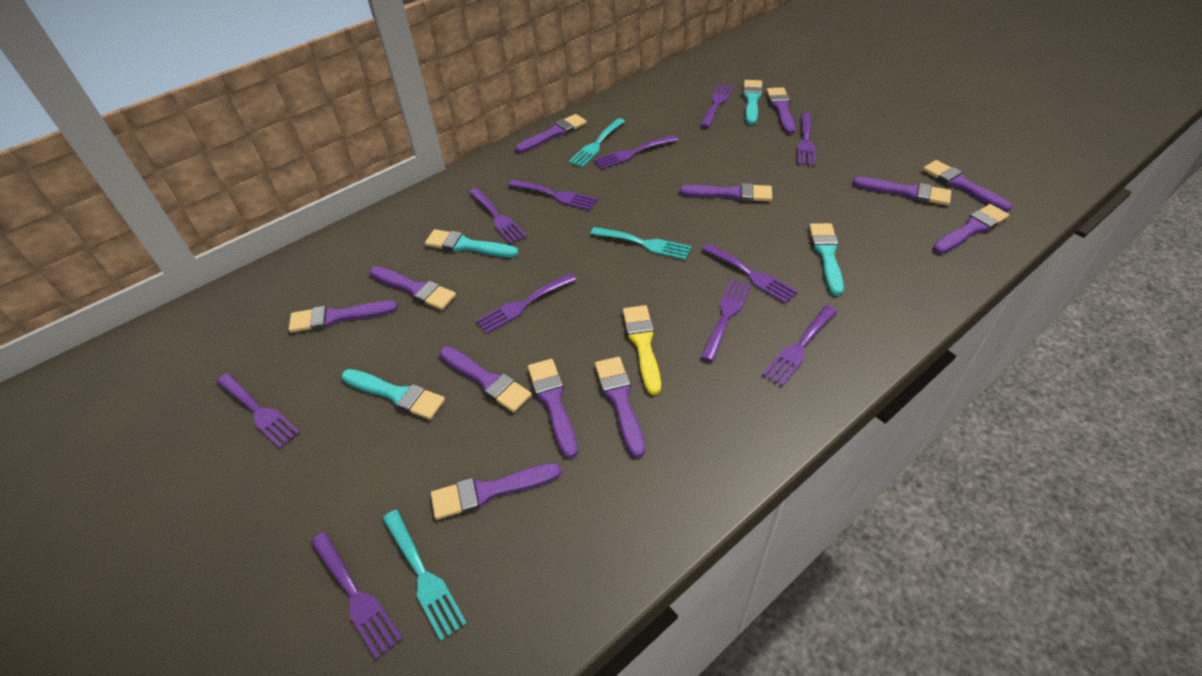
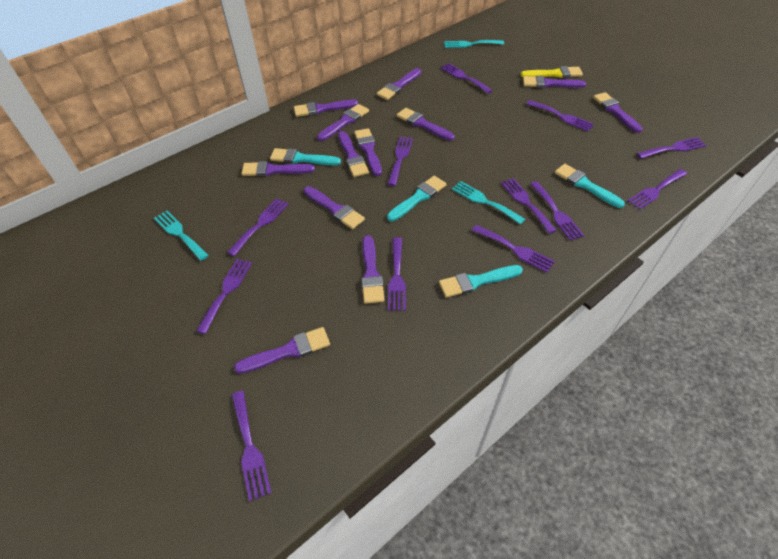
purple fork: 11 -> 12

